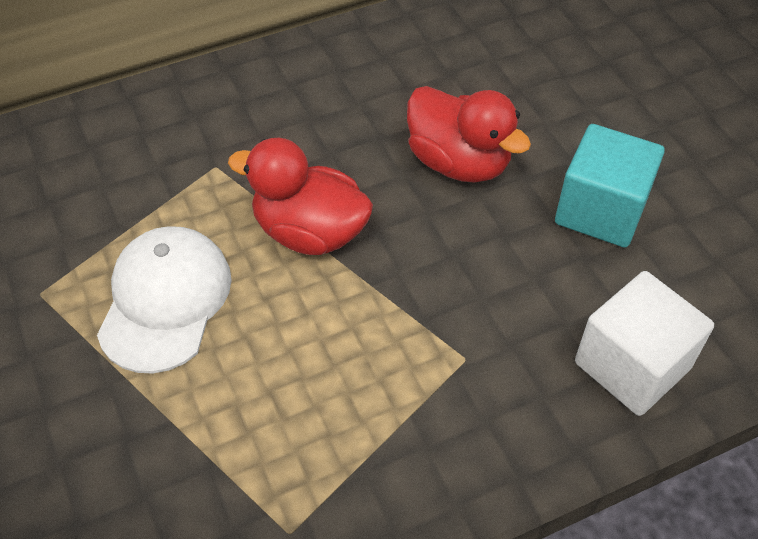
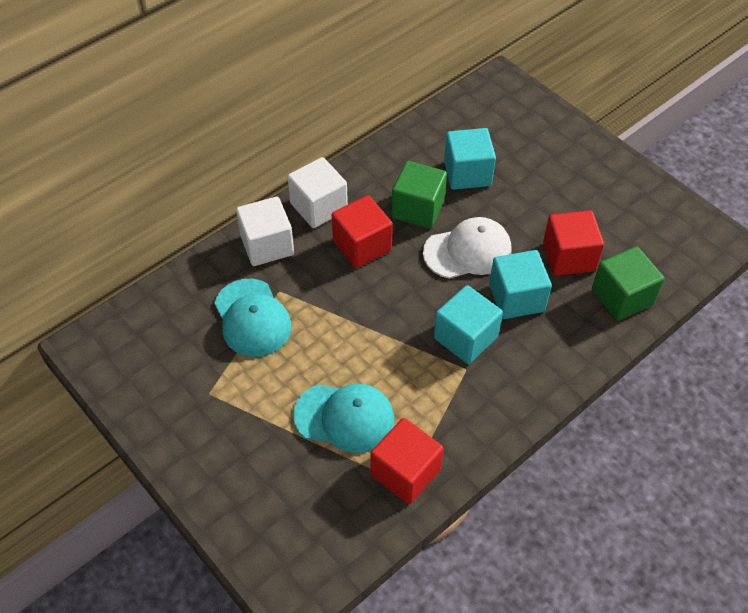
green cube: 0 -> 2
red cube: 0 -> 3
red duck: 2 -> 0
turquoise cap: 0 -> 2
turquoise cube: 1 -> 3
white cube: 1 -> 2

